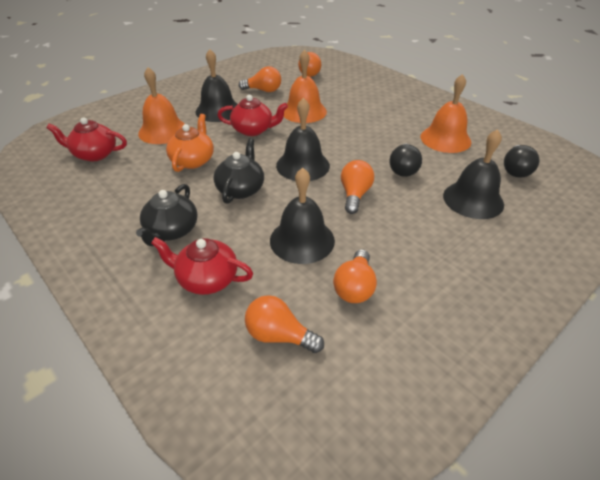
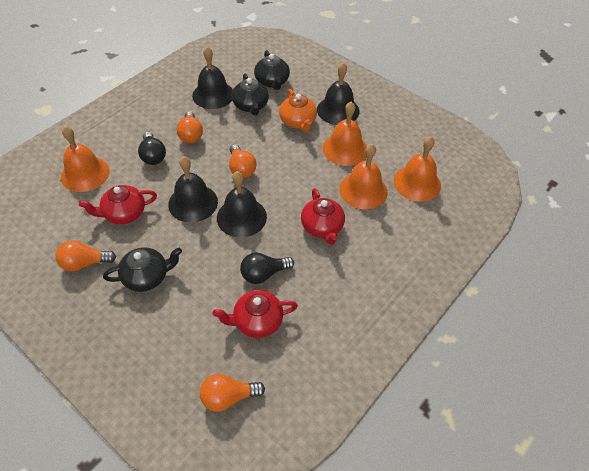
black teapot: 2 -> 3
orange bell: 3 -> 4
orange light bulb: 5 -> 4

